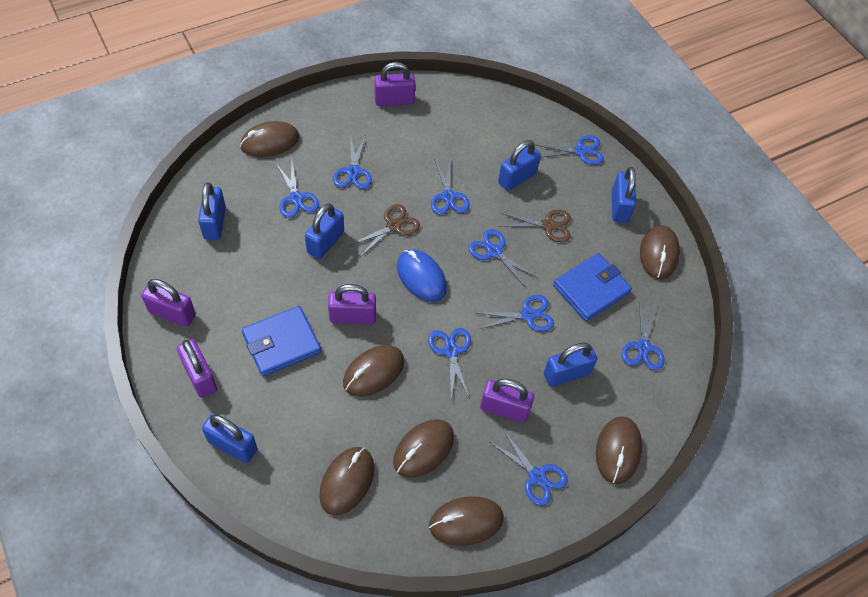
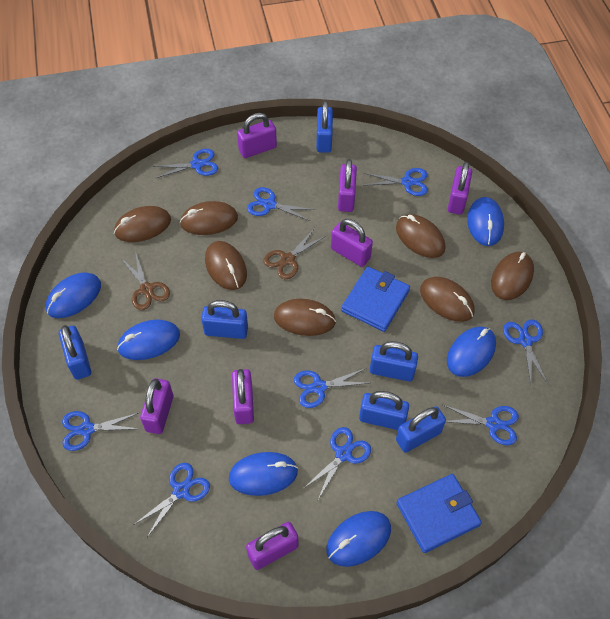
blue mouse: 1 -> 6
purple padlock: 5 -> 7

